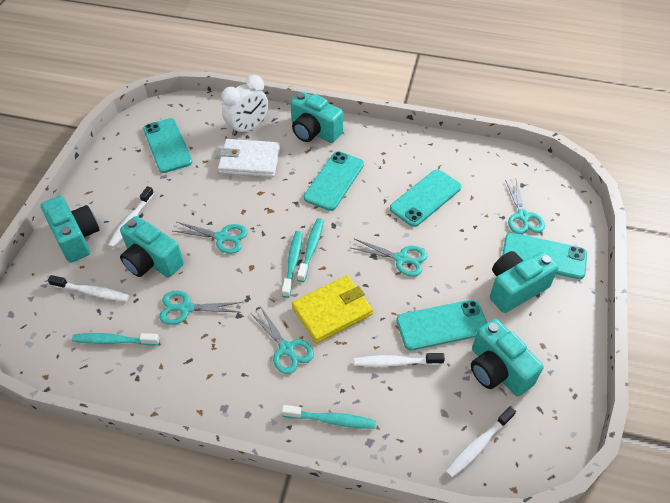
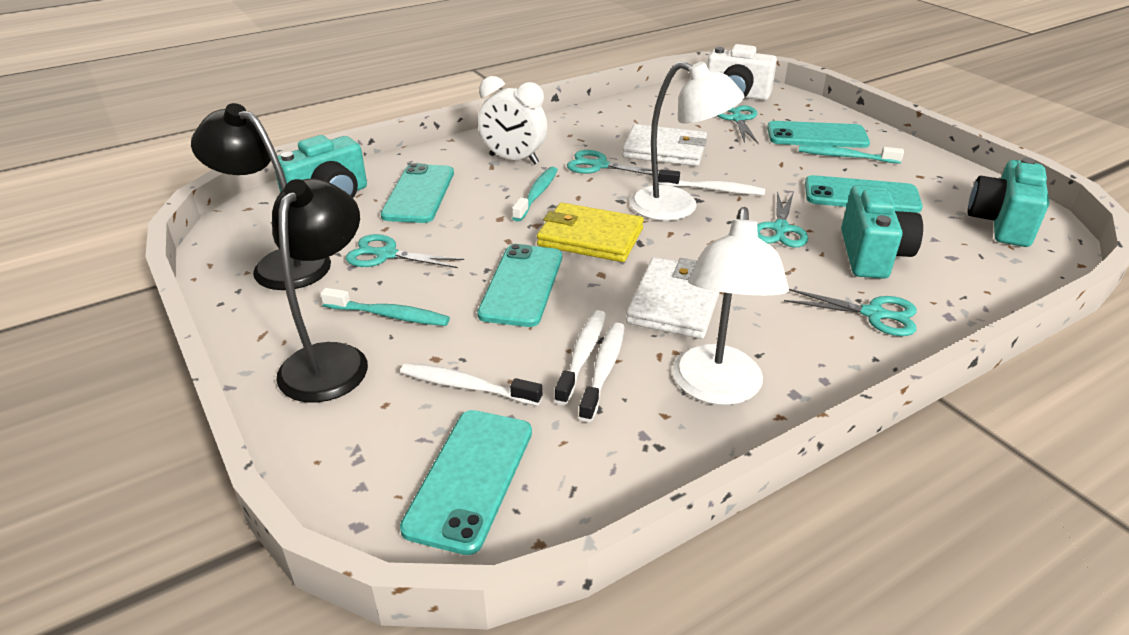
black lamp: 0 -> 2
turquoise camera: 5 -> 3
turquoise toothbrush: 4 -> 3
white camera: 0 -> 1
white lamp: 0 -> 2
white wallet: 1 -> 2

